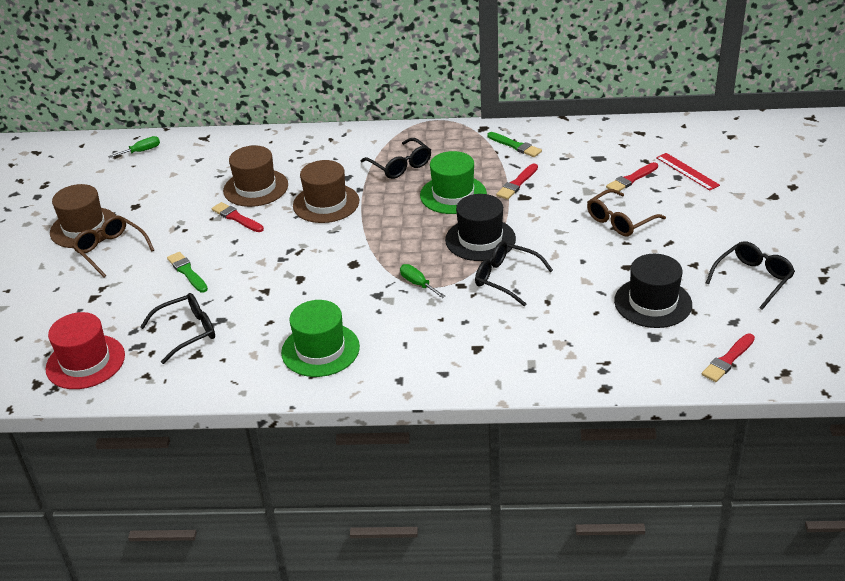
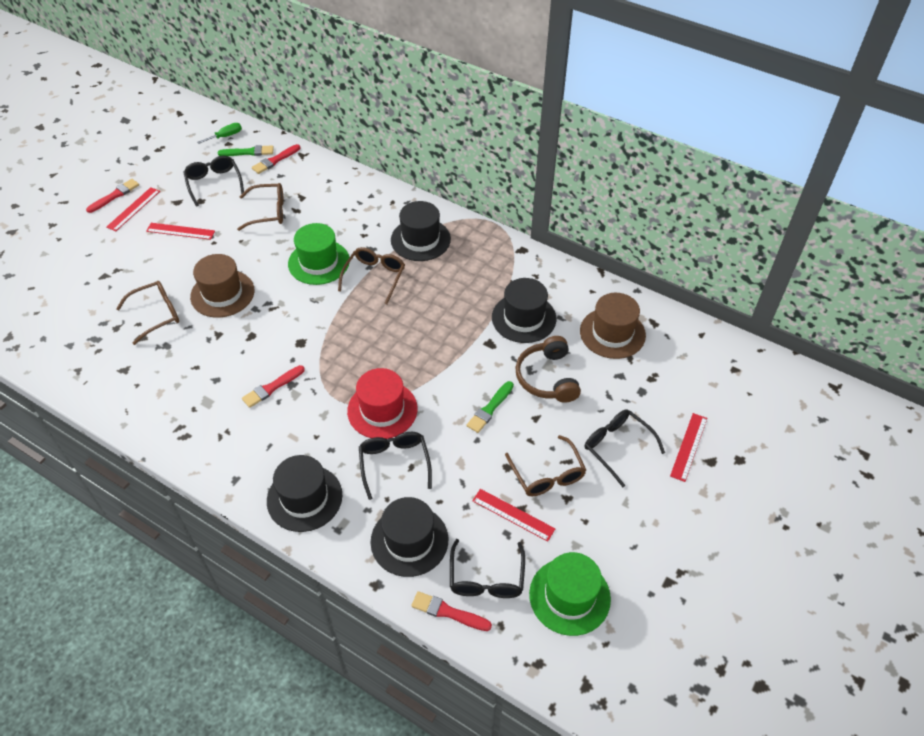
black hat: 2 -> 4
brown glasses: 2 -> 4
brown hat: 3 -> 2
brown headphones: 0 -> 1
green screwdriver: 2 -> 1
red ruler: 1 -> 4

